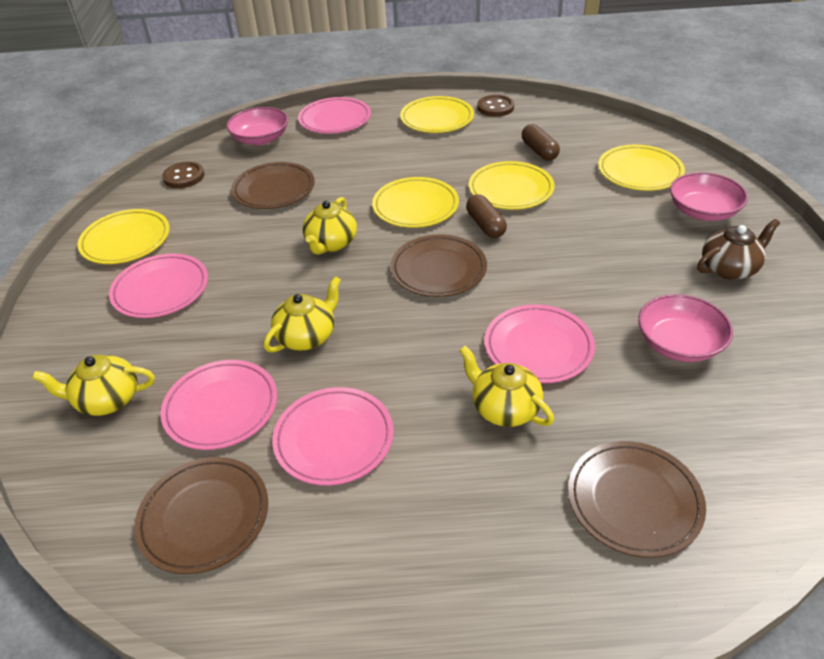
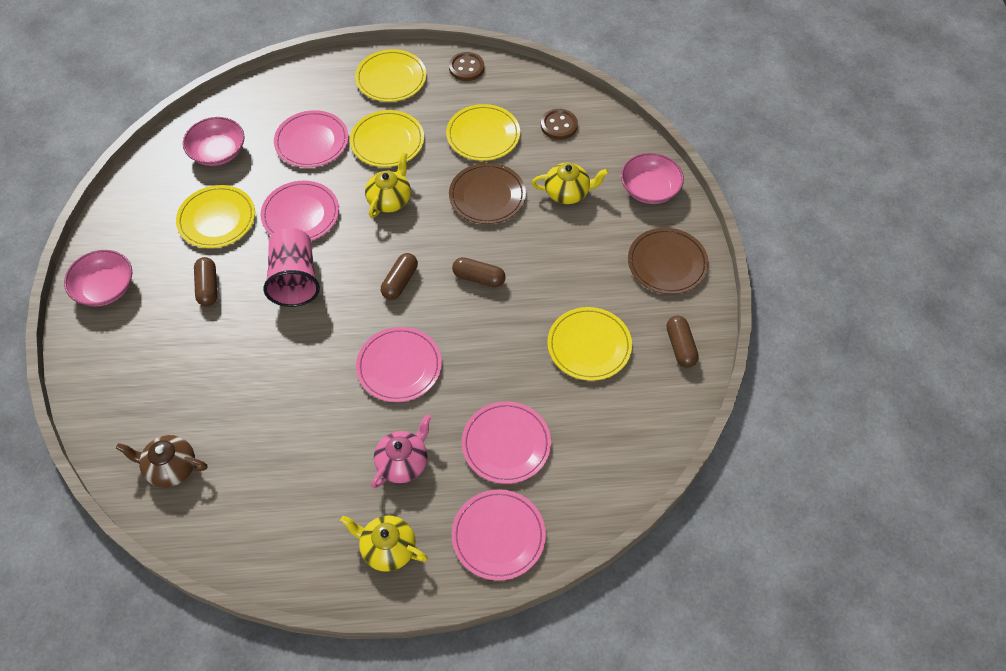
brown capsule: 2 -> 4
brown plate: 4 -> 2
pink cup: 0 -> 1
pink teapot: 0 -> 1
yellow teapot: 4 -> 3

